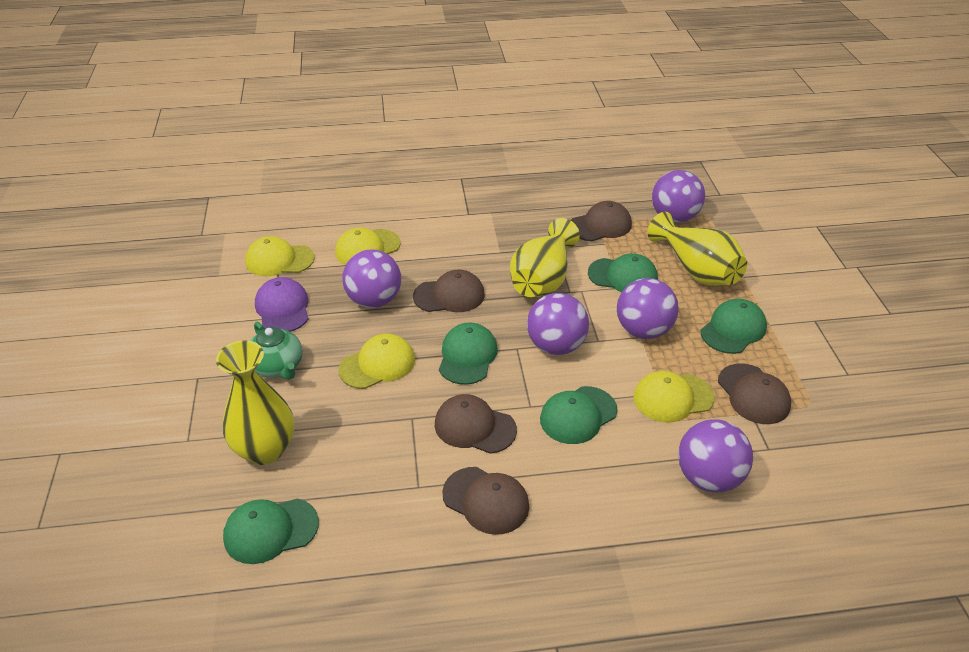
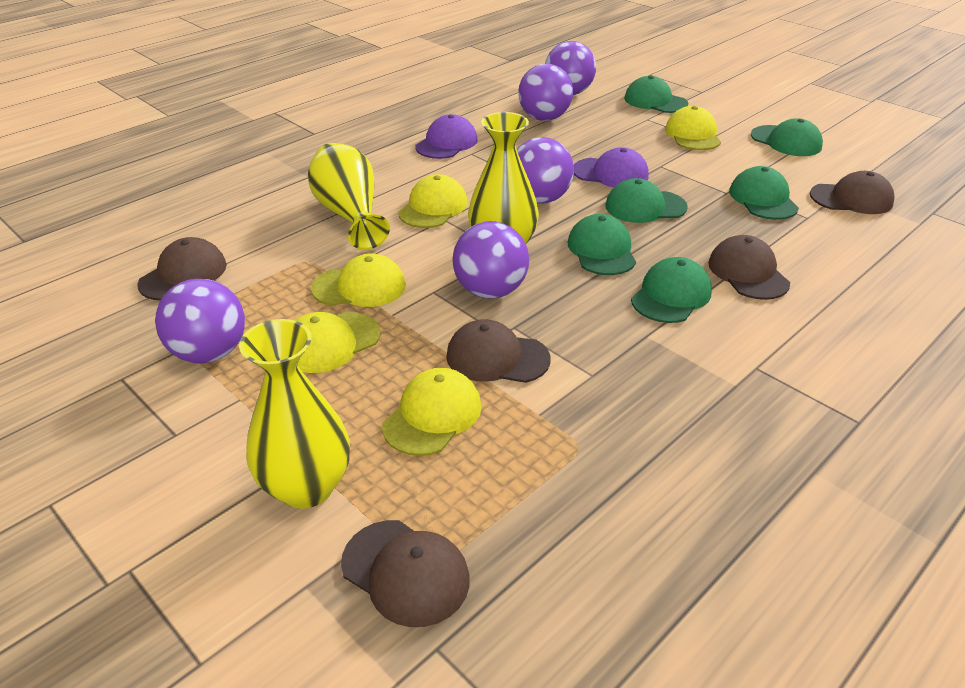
green cap: 5 -> 6
green teapot: 1 -> 0
purple cap: 1 -> 2
yellow cap: 4 -> 5

